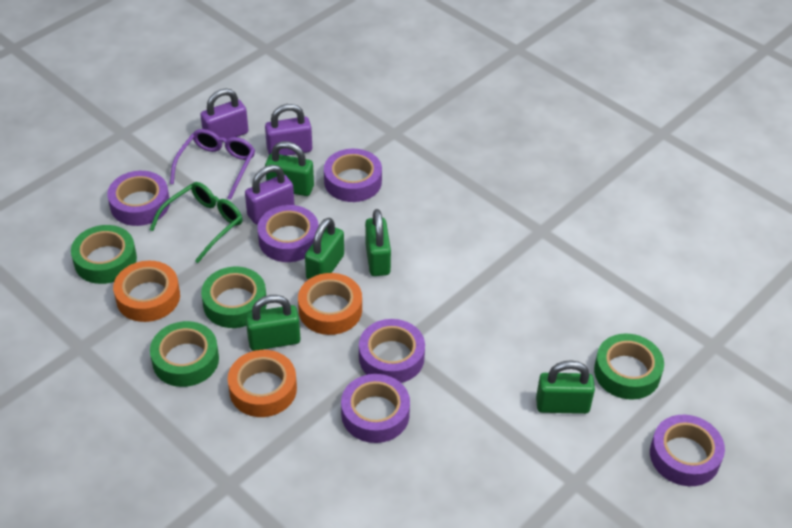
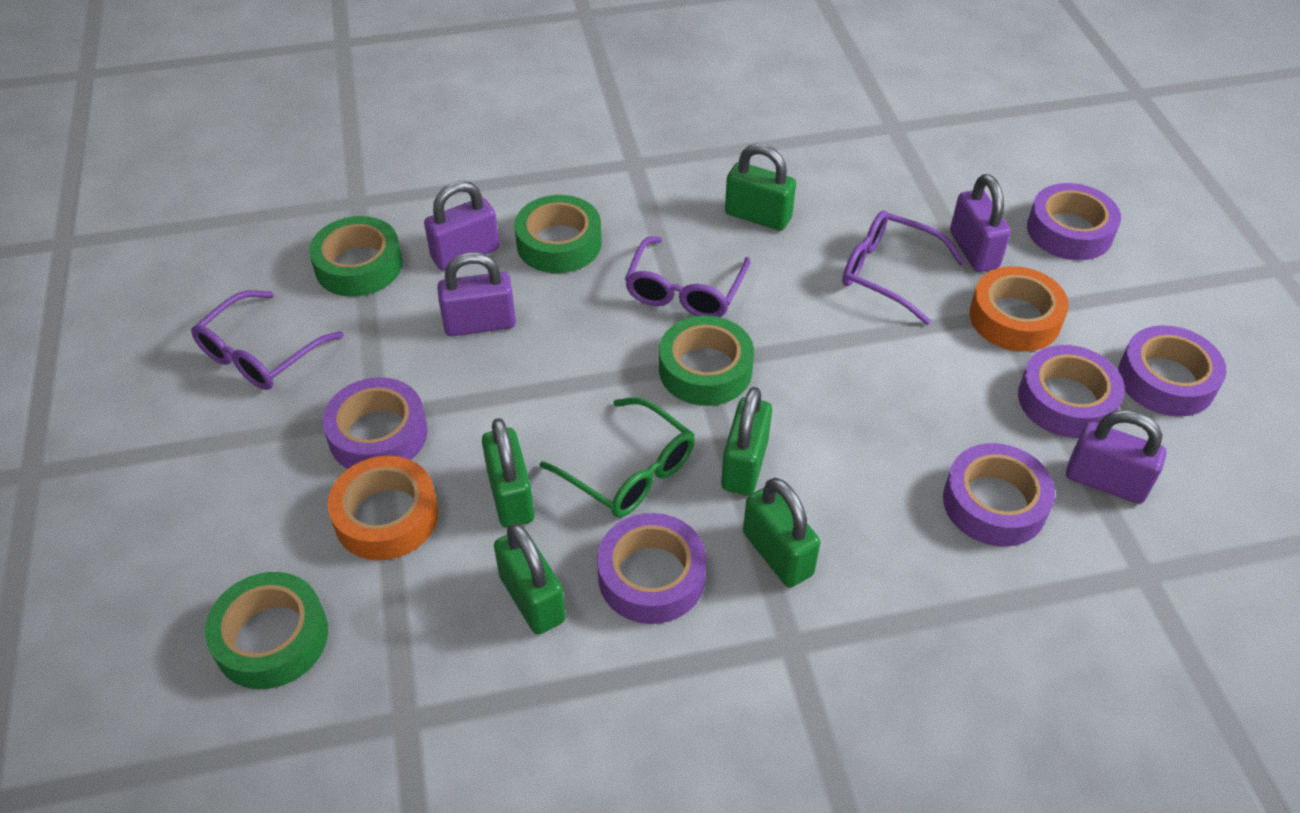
orange tape: 3 -> 2
purple glasses: 1 -> 3
purple padlock: 3 -> 4

